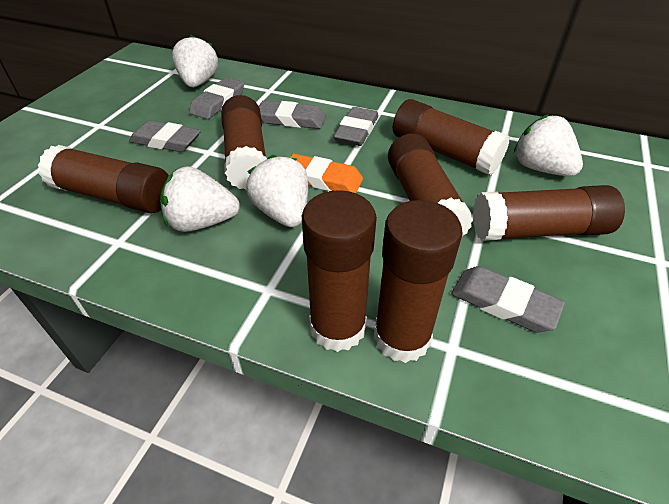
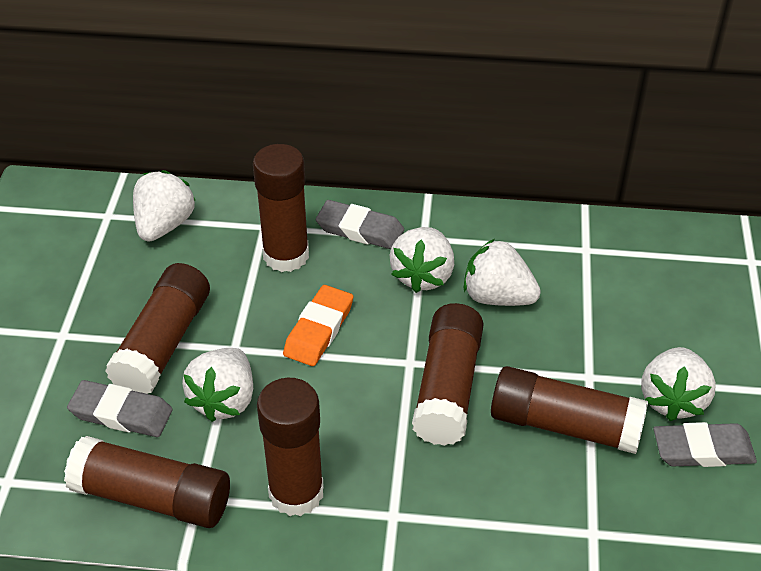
brown glue stick: 7 -> 6
grey eraser: 5 -> 3
white strawberry: 4 -> 5

